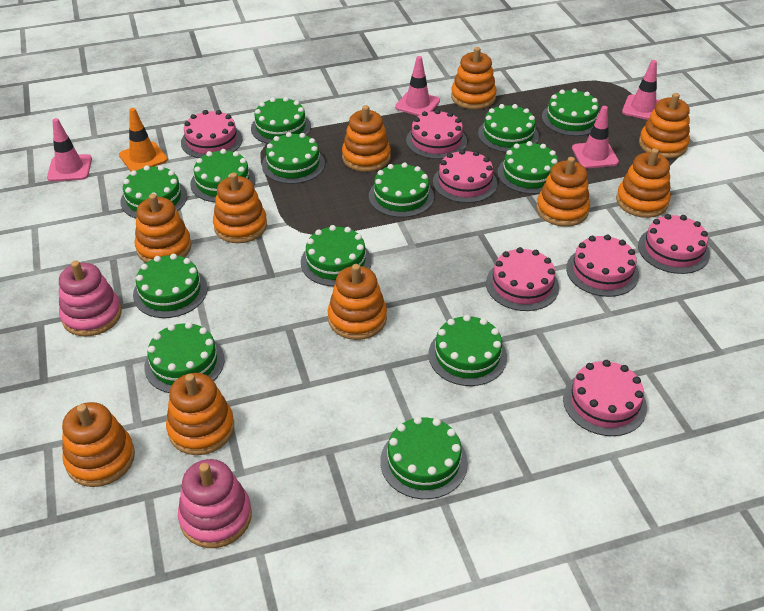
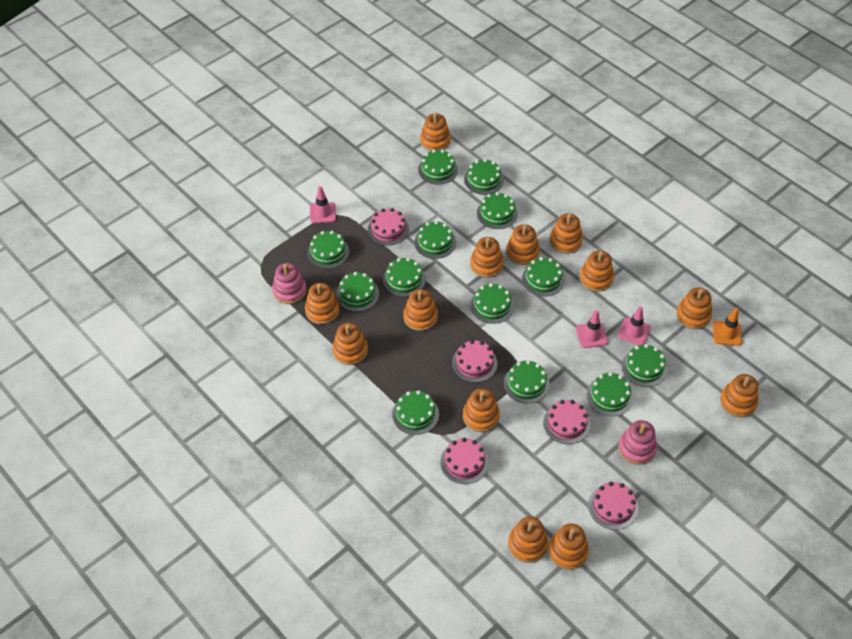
orange stacking toy: 10 -> 13
pink cake: 7 -> 5
pink traffic cone: 4 -> 3

